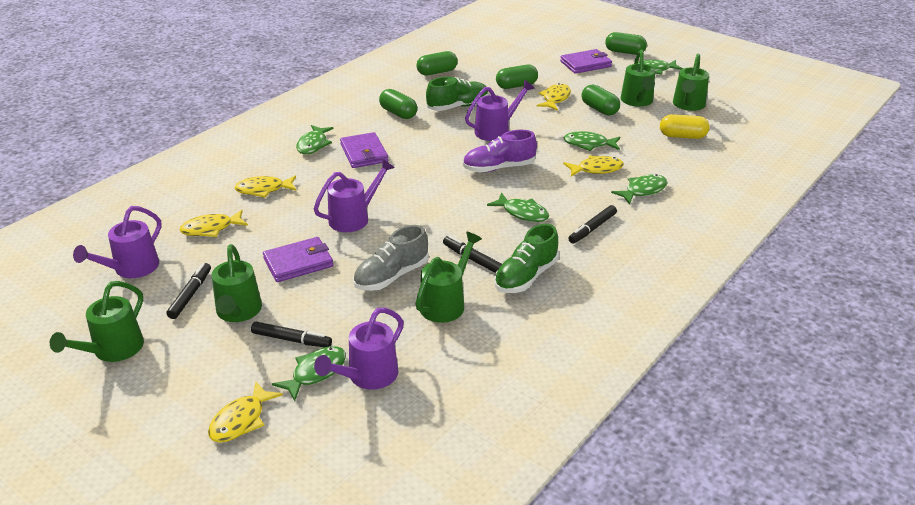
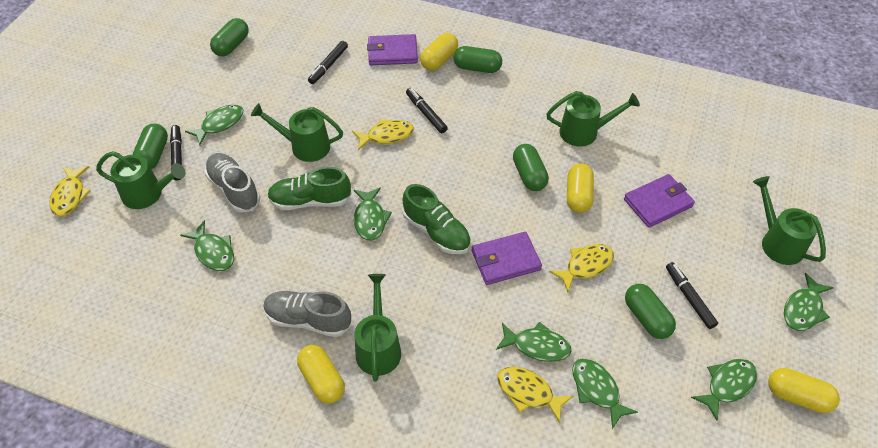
green fish: 6 -> 7
grey shoe: 1 -> 2
purple shoe: 1 -> 0
purple watering can: 4 -> 0
yellow capsule: 1 -> 4
yellow fish: 5 -> 4

